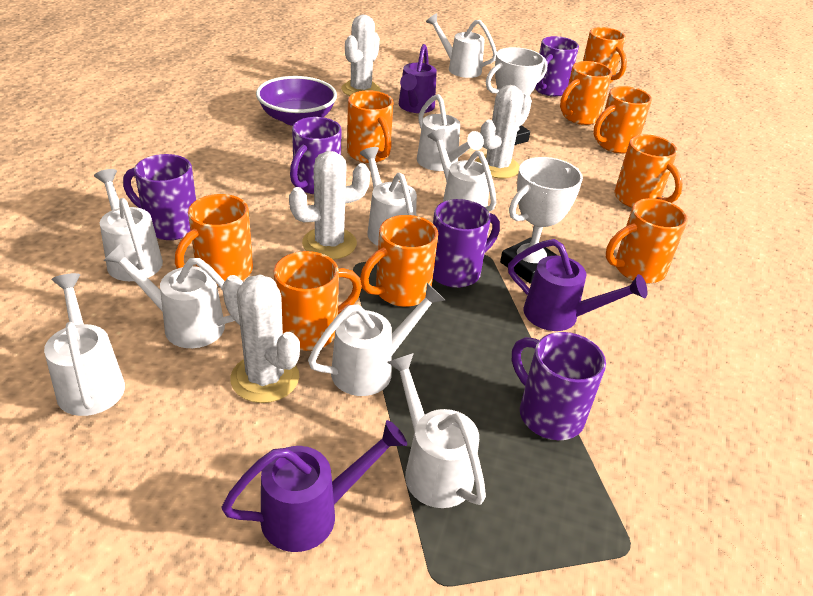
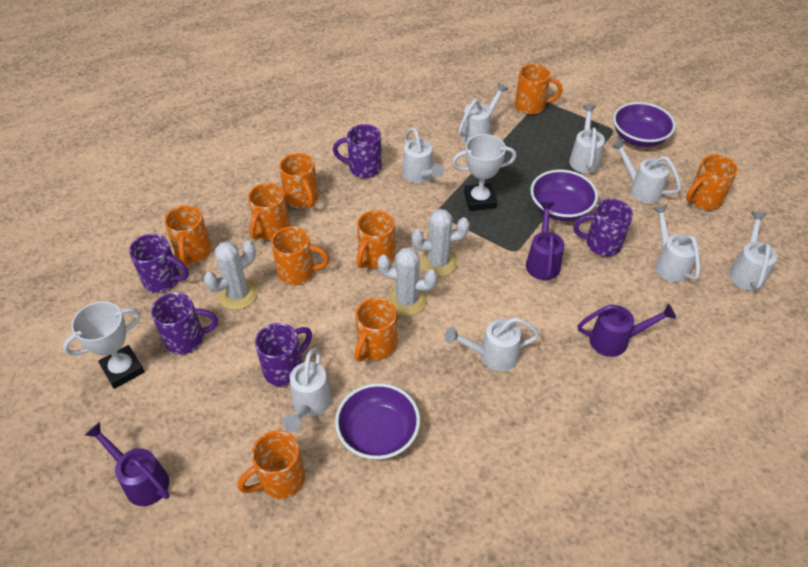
purple bowl: 1 -> 3
white cactus: 4 -> 3
white watering can: 9 -> 8

